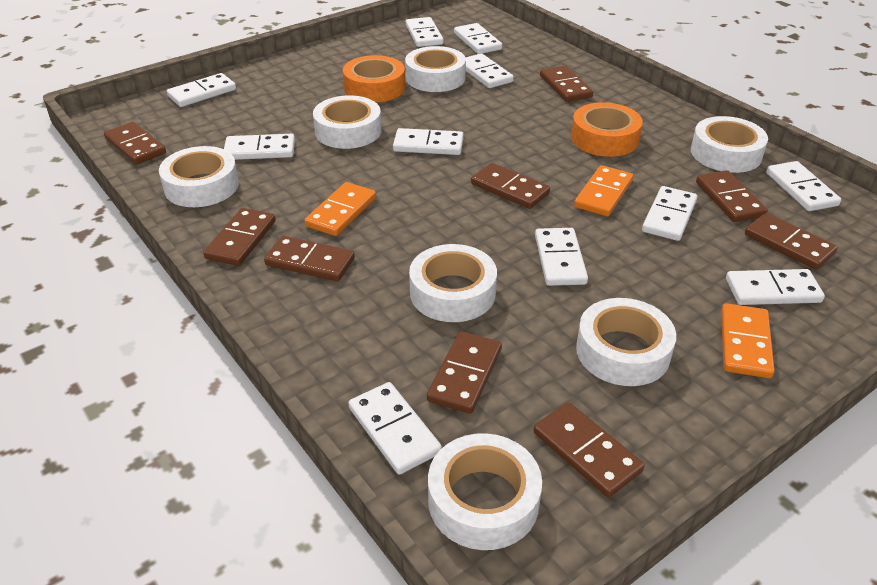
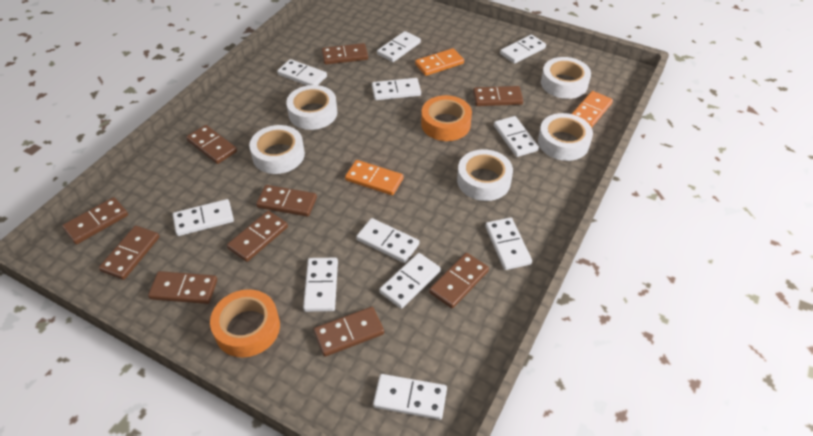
brown domino: 9 -> 10
white tape: 7 -> 5

